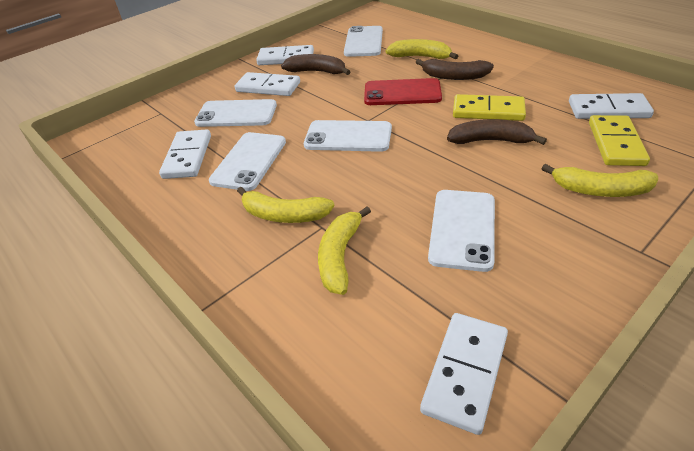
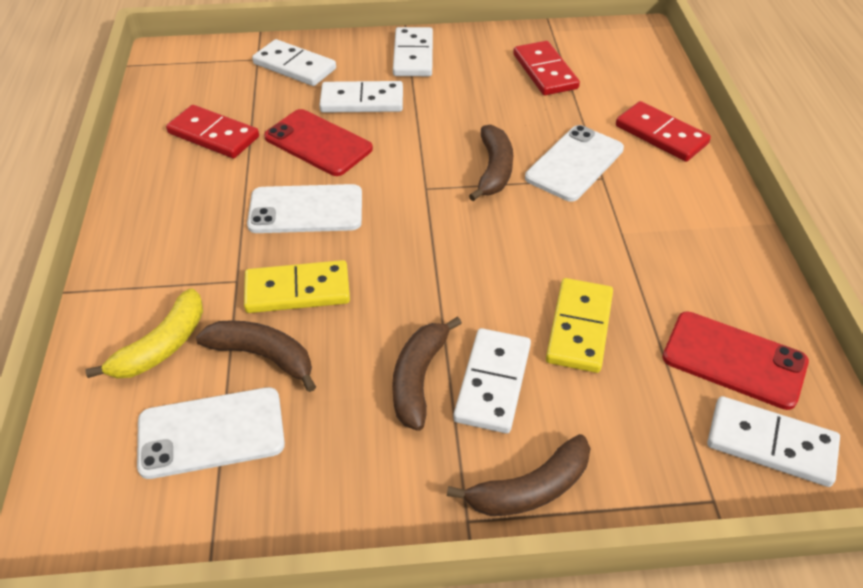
brown banana: 3 -> 4
red domino: 0 -> 3
red phone: 1 -> 2
white phone: 5 -> 3
yellow banana: 4 -> 1

